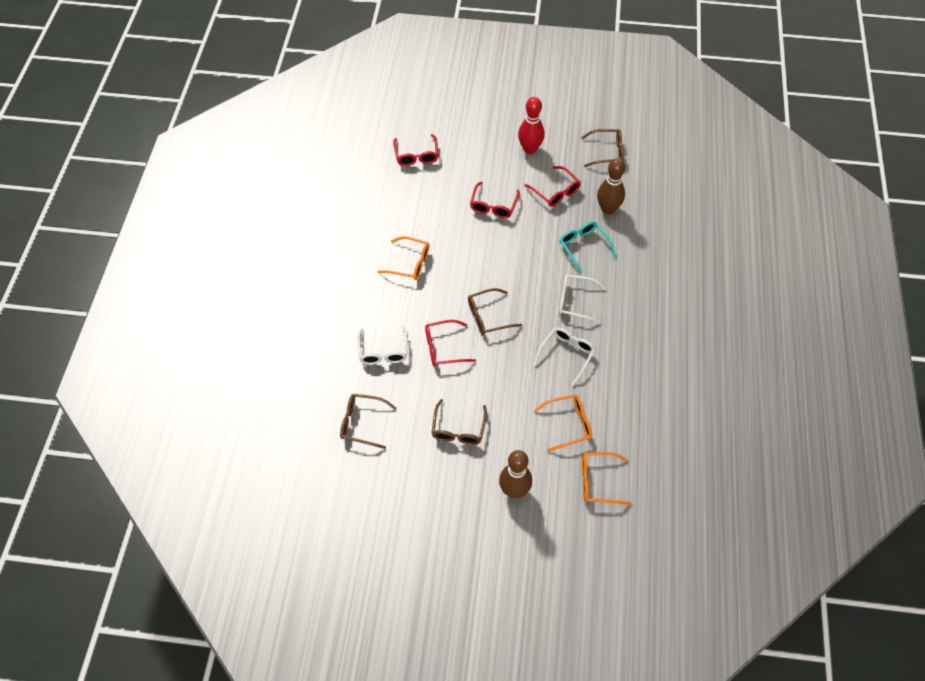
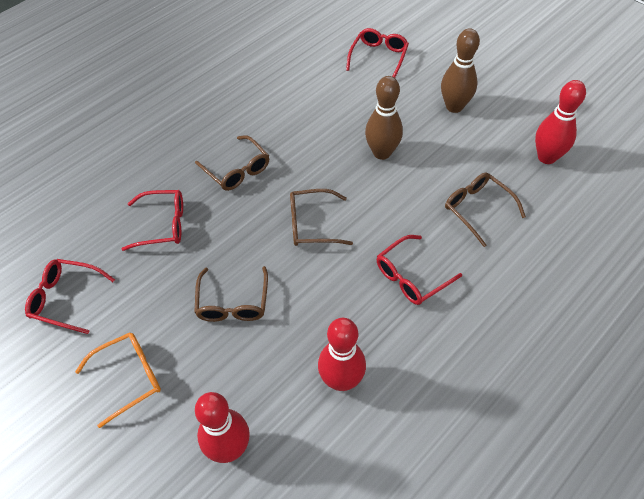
orange glasses: 3 -> 1
red bowling pin: 1 -> 3
turquoise glasses: 1 -> 0
white glasses: 3 -> 0

